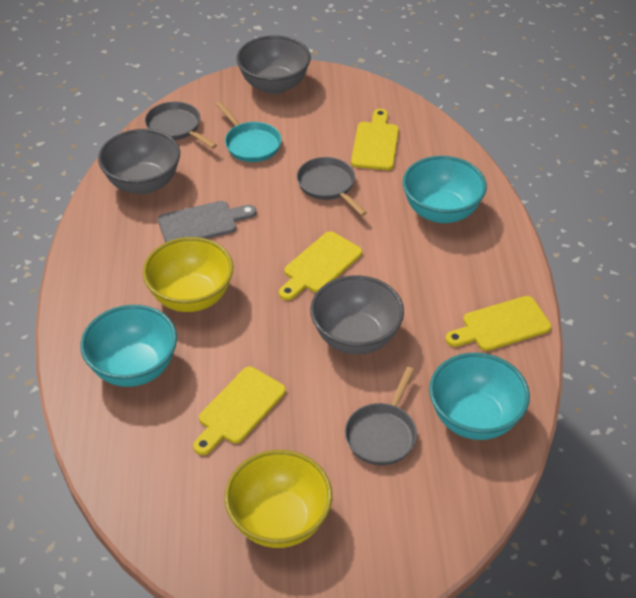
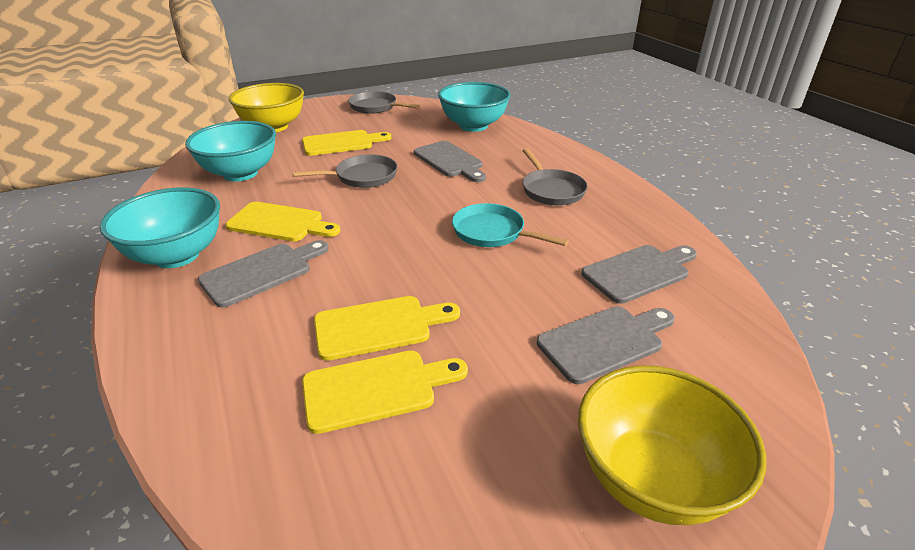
grey bowl: 3 -> 0
grey cutting board: 1 -> 4

